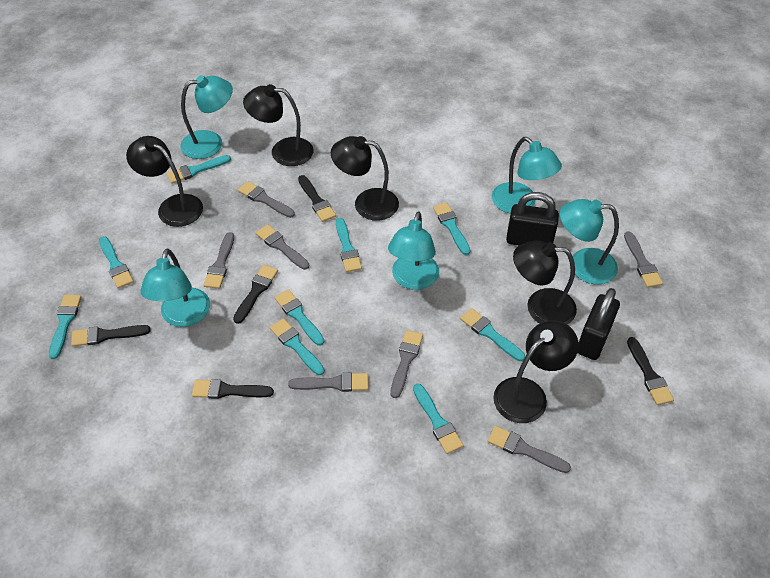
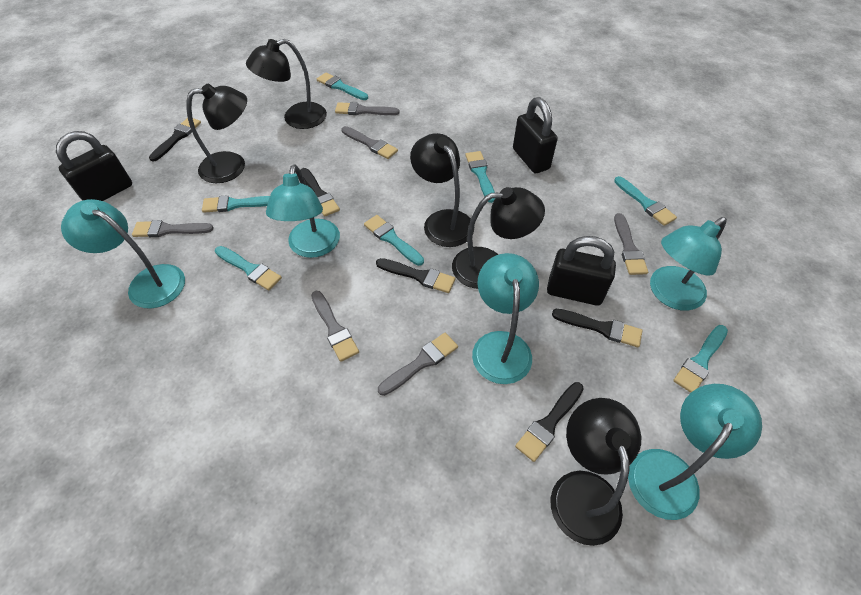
black padlock: 2 -> 3
grey brush: 7 -> 6
turquoise brush: 9 -> 7

